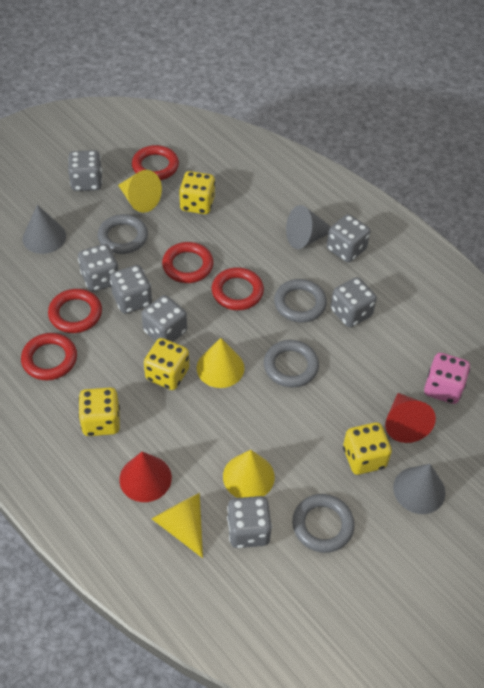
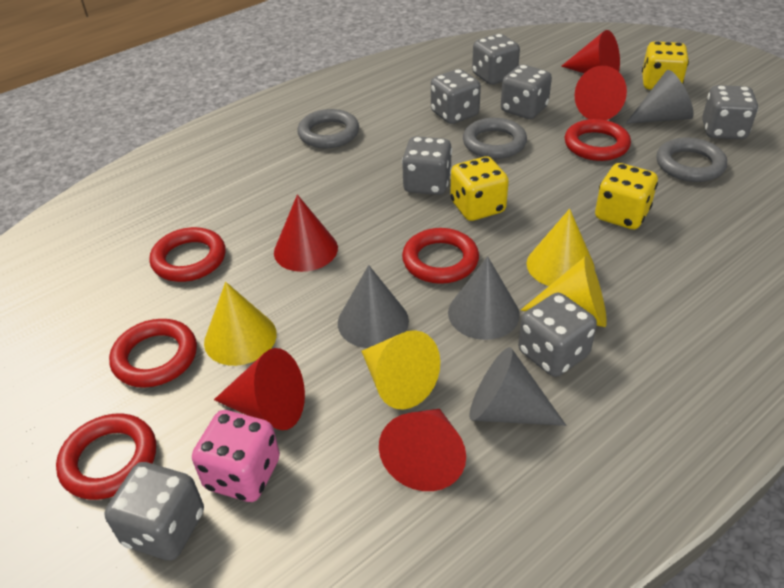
grey cone: 3 -> 4
grey ring: 4 -> 3
red cone: 2 -> 5
yellow dice: 4 -> 3

